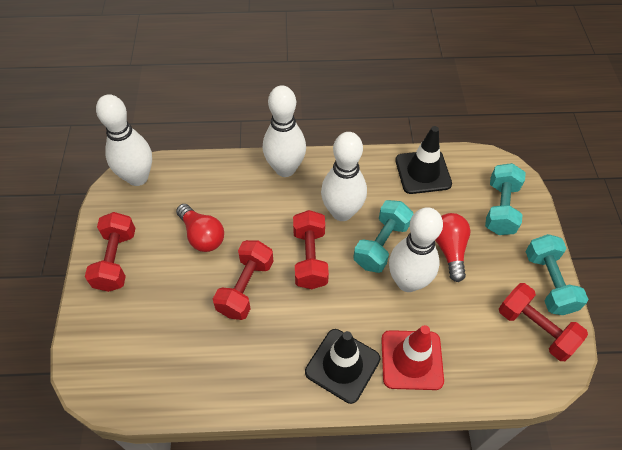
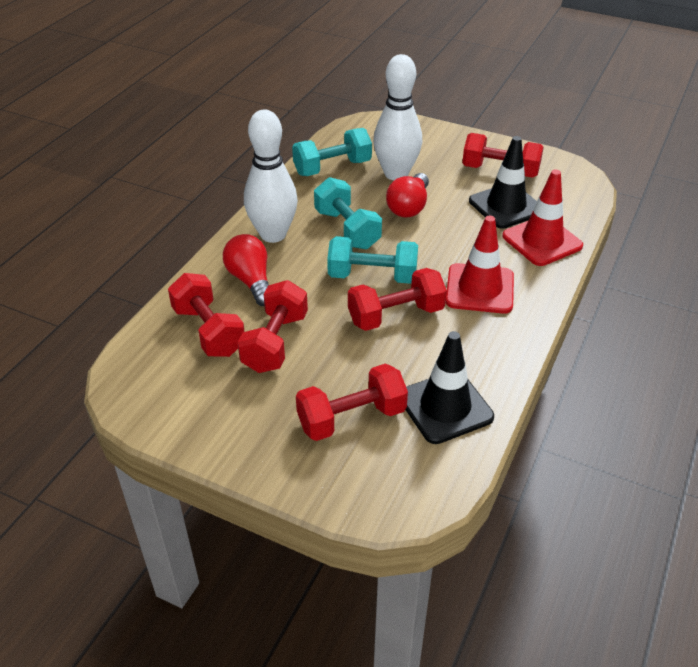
red dumbbell: 4 -> 5
red traffic cone: 1 -> 2
white bowling pin: 4 -> 2

